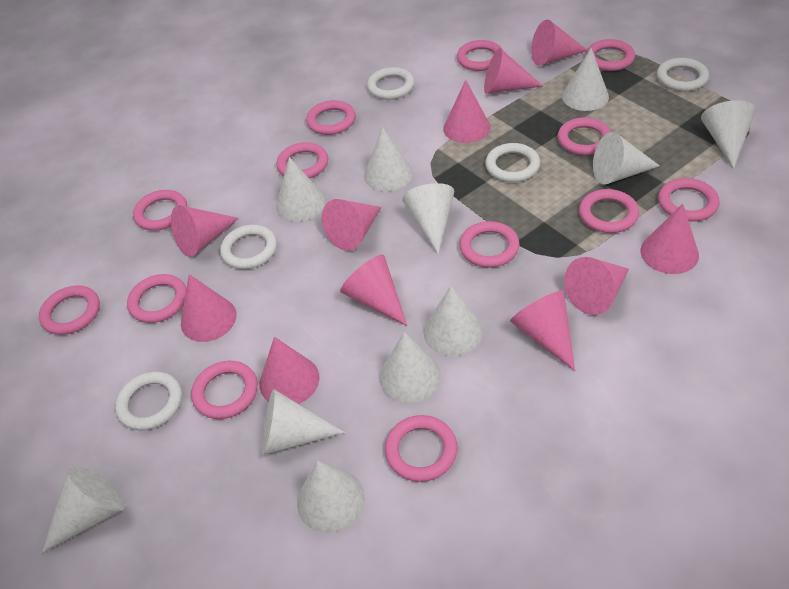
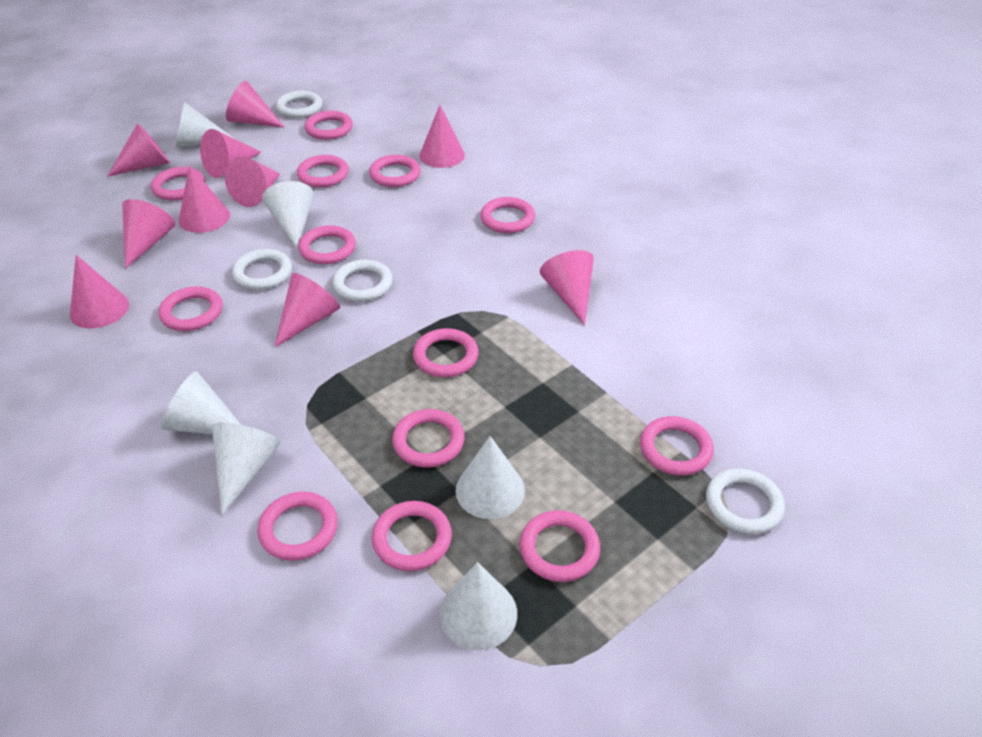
pink cone: 11 -> 10
white cone: 11 -> 6
white ring: 5 -> 4

